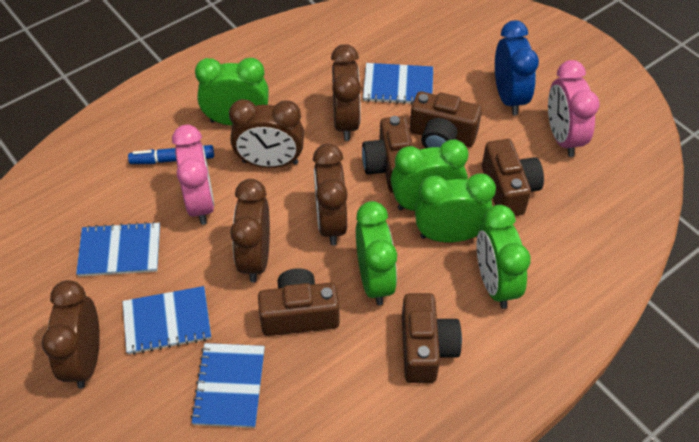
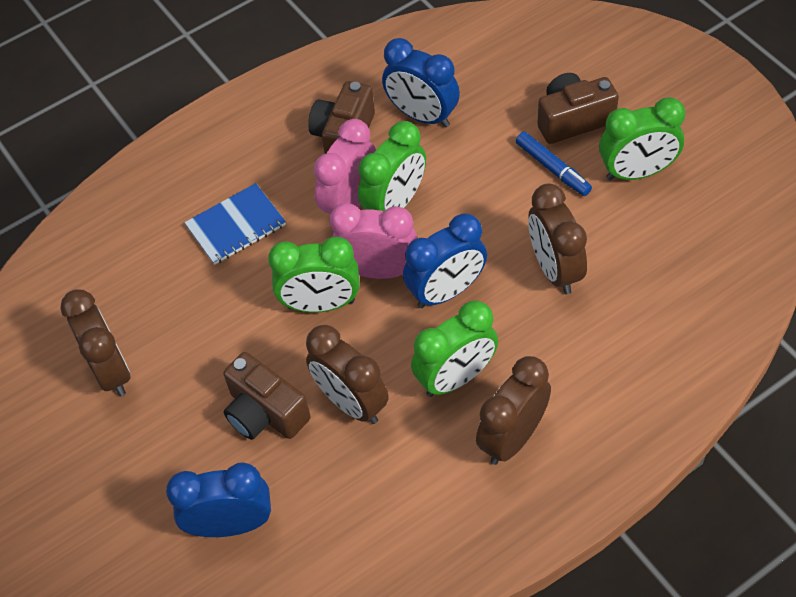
blue clock: 1 -> 3
blue notebook: 4 -> 1
brown camera: 5 -> 3
brown clock: 5 -> 4
green clock: 5 -> 4

